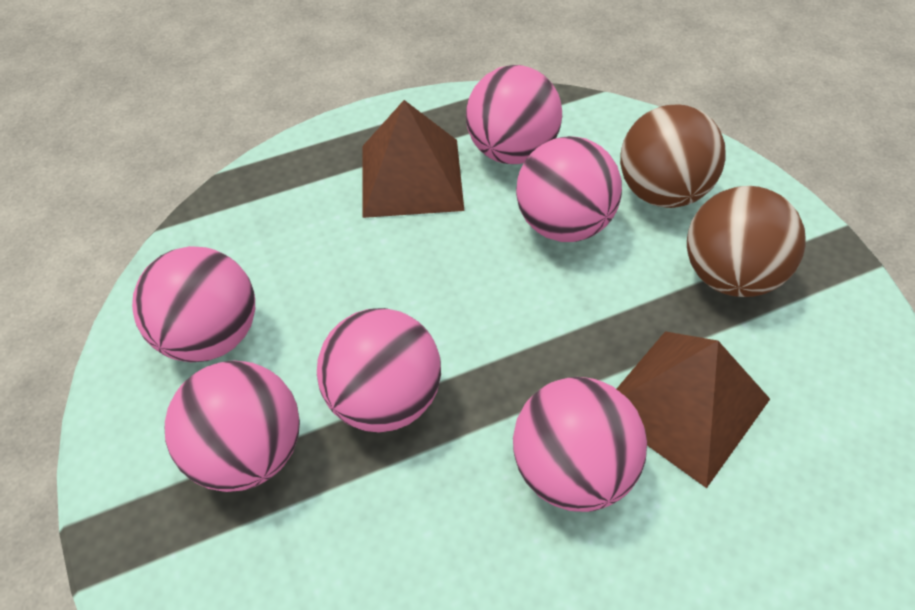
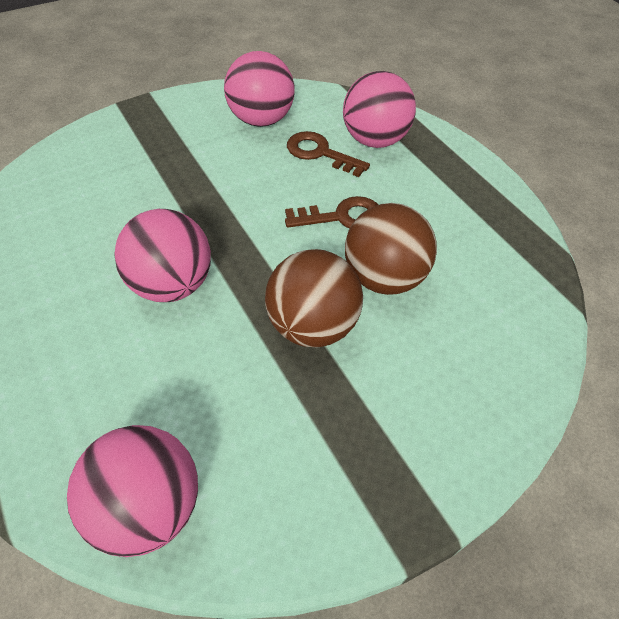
brown key: 0 -> 2
brown pyramid: 2 -> 0
pink ball: 6 -> 4

